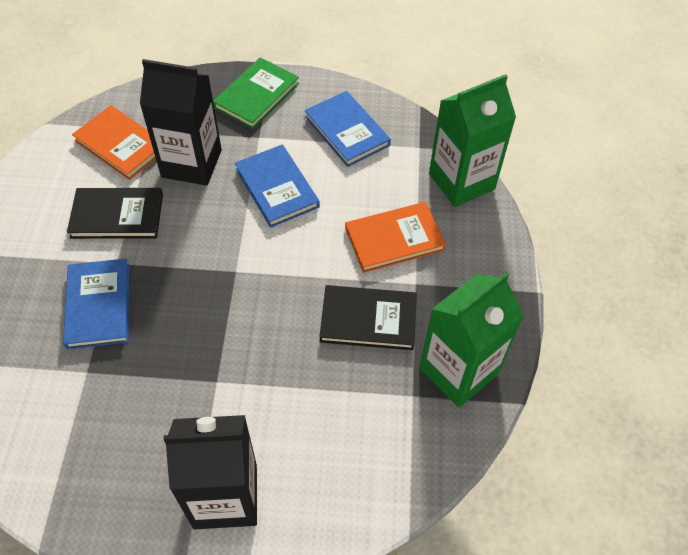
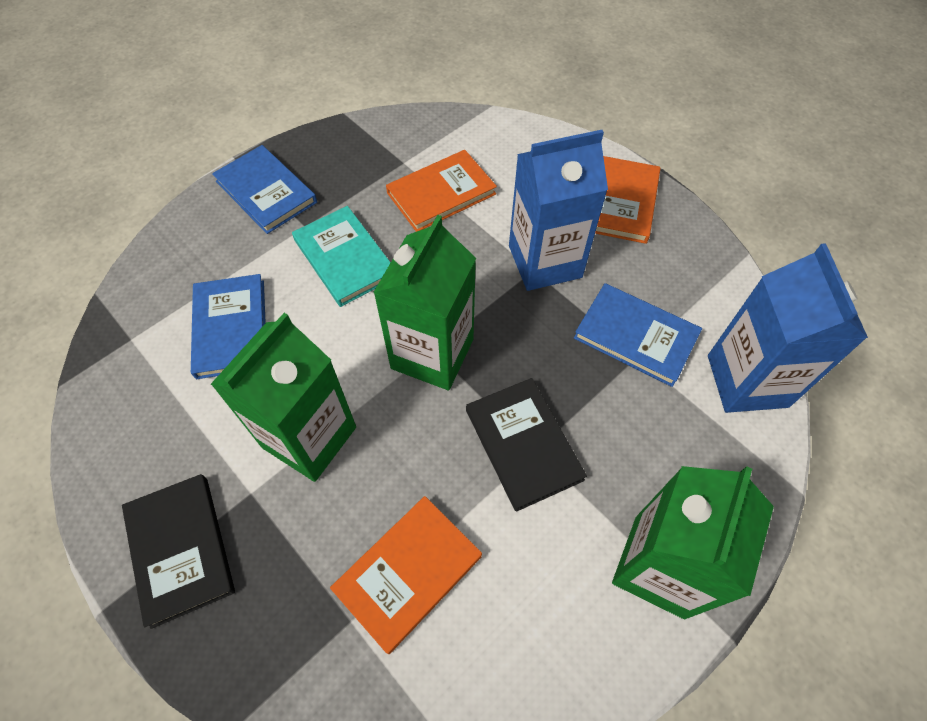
black carton: 2 -> 0
blue carton: 0 -> 2
green book: 1 -> 0
green carton: 2 -> 3
orange book: 2 -> 3
turquoise book: 0 -> 1

